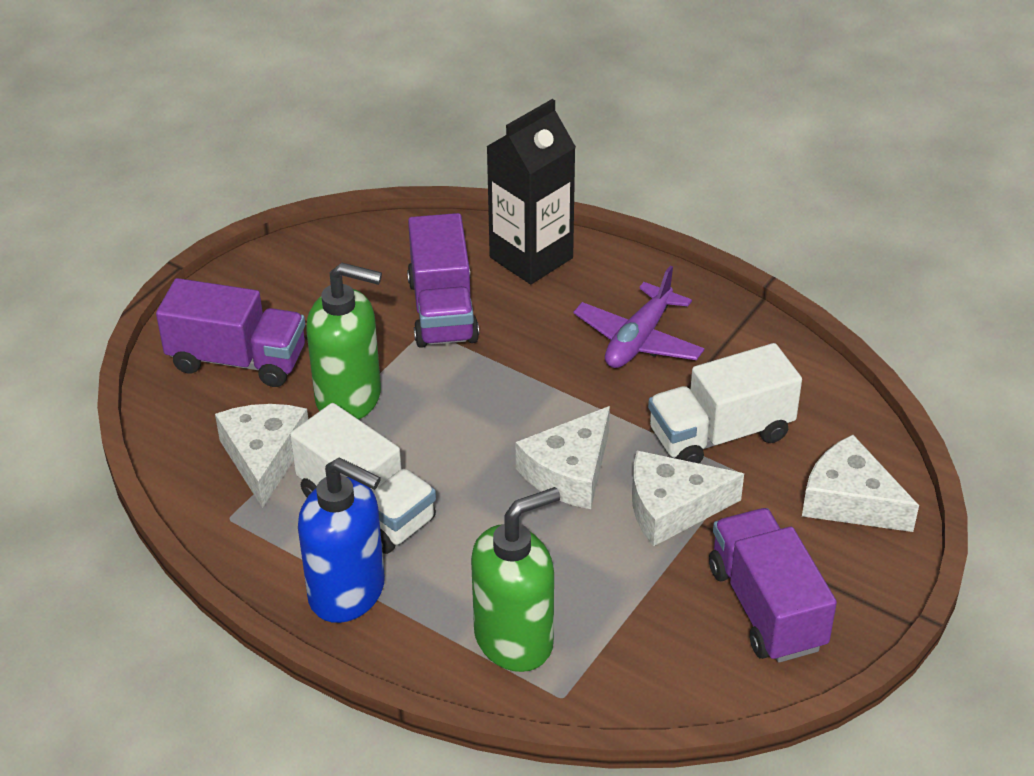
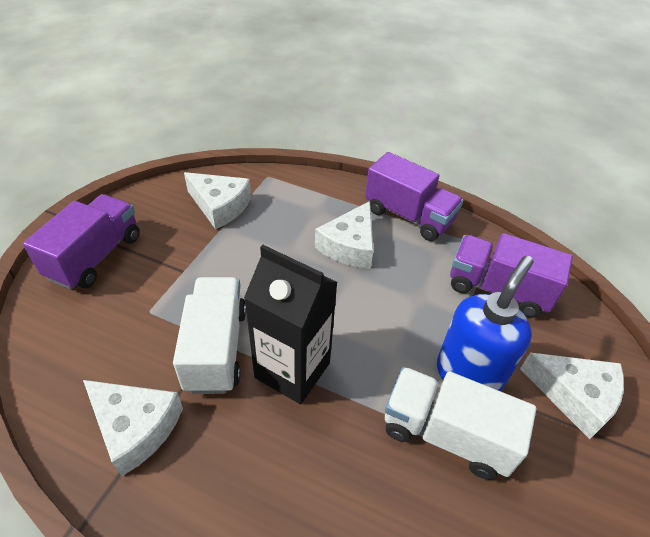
green soap dispenser: 2 -> 0
purple plane: 1 -> 0

